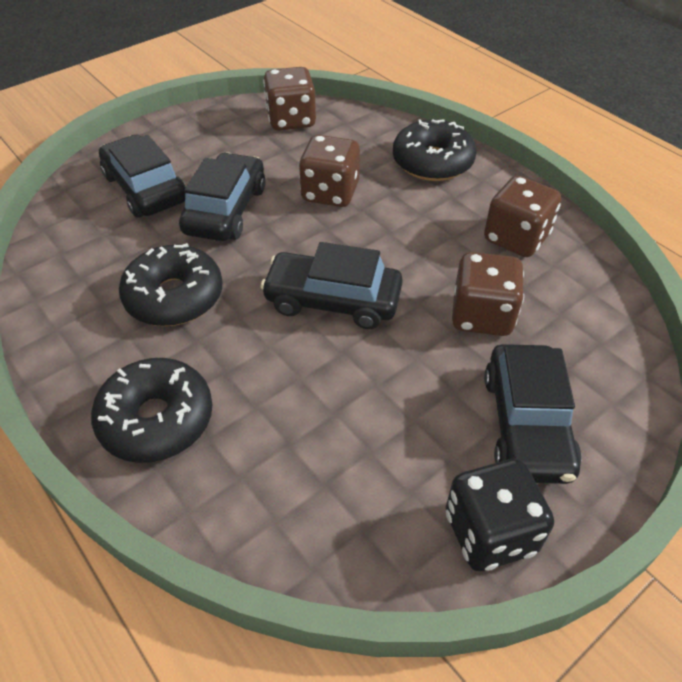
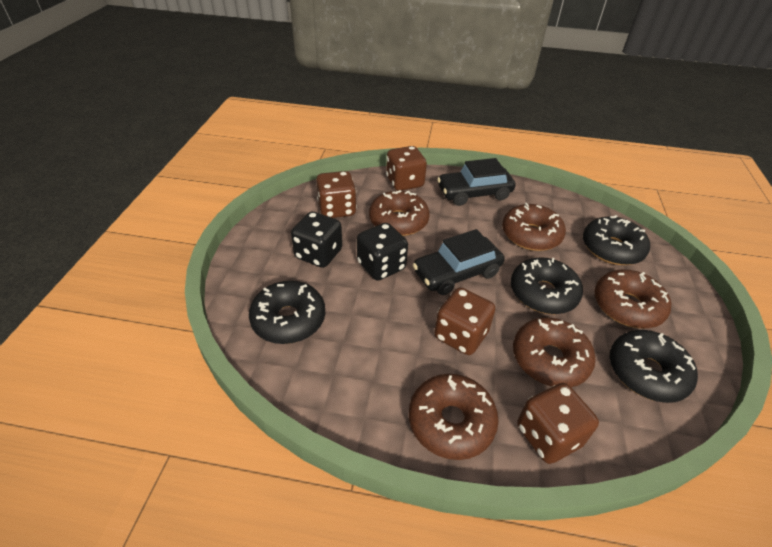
black car: 4 -> 2
black dice: 1 -> 2
black donut: 3 -> 4
brown donut: 0 -> 5

